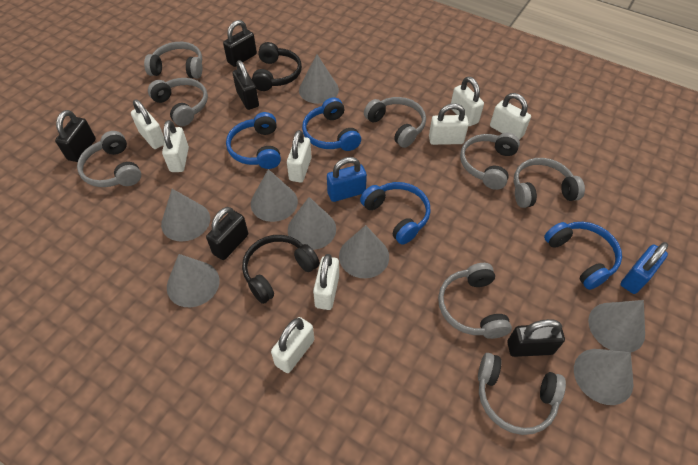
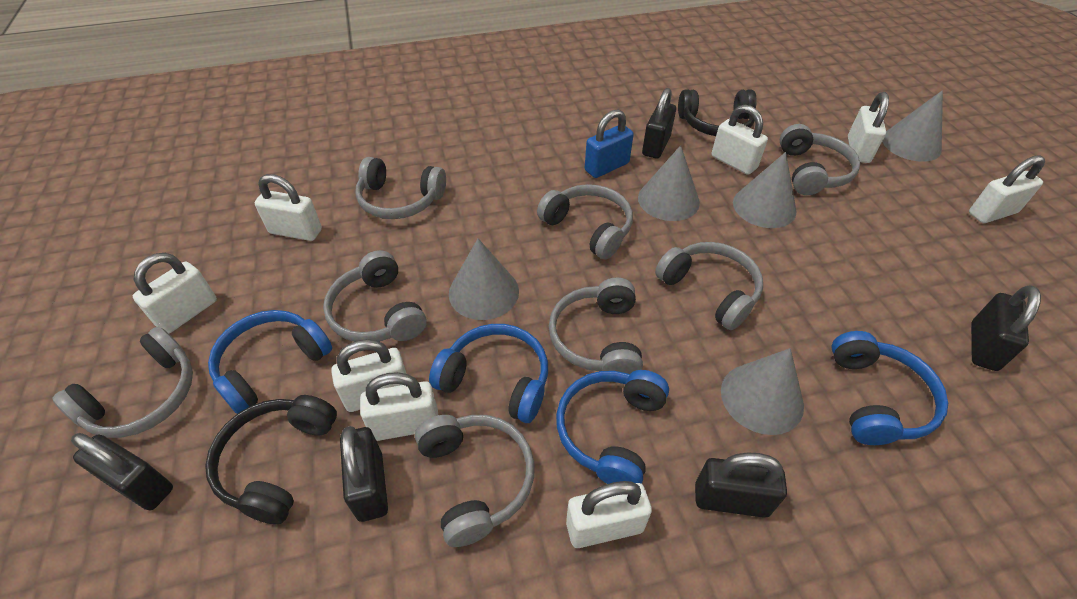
blue padlock: 2 -> 1
grey cone: 8 -> 5

